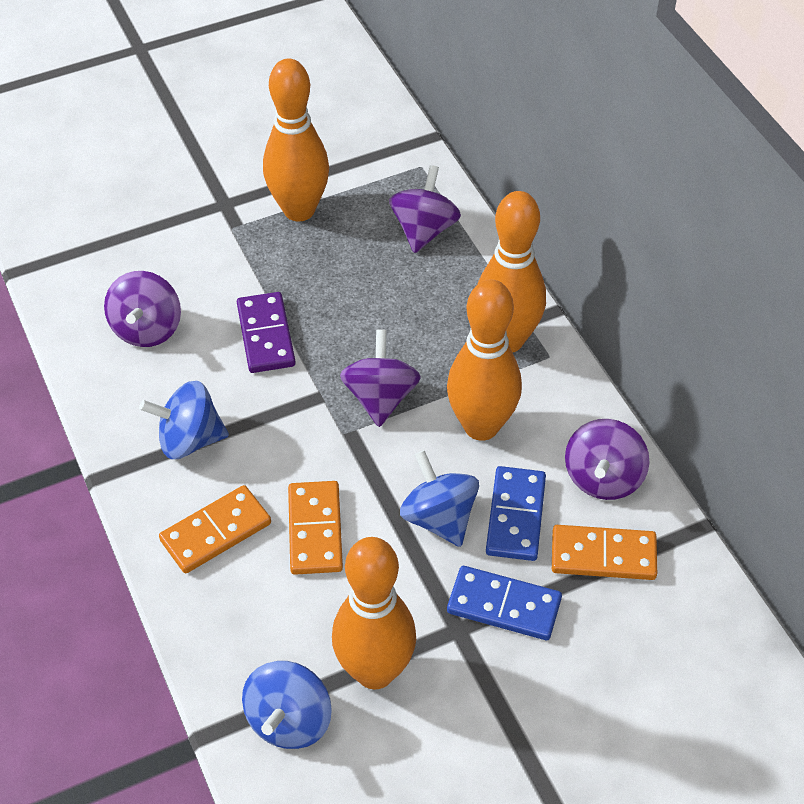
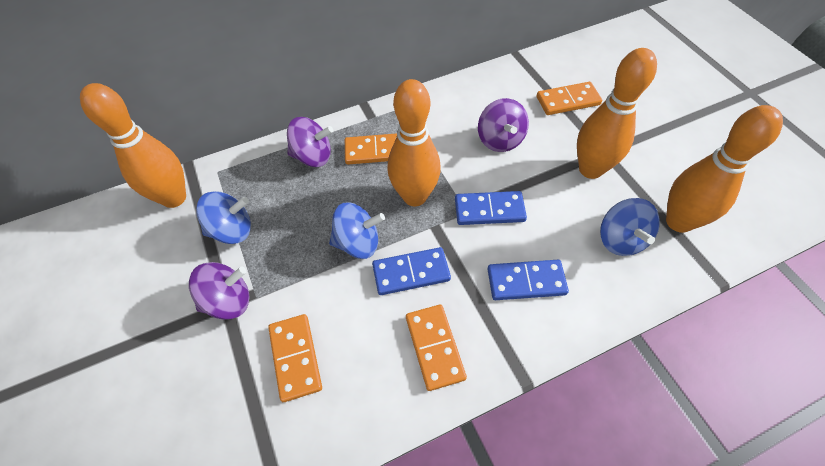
blue domino: 2 -> 3
orange domino: 3 -> 4
purple domino: 1 -> 0
purple spinning top: 4 -> 3

